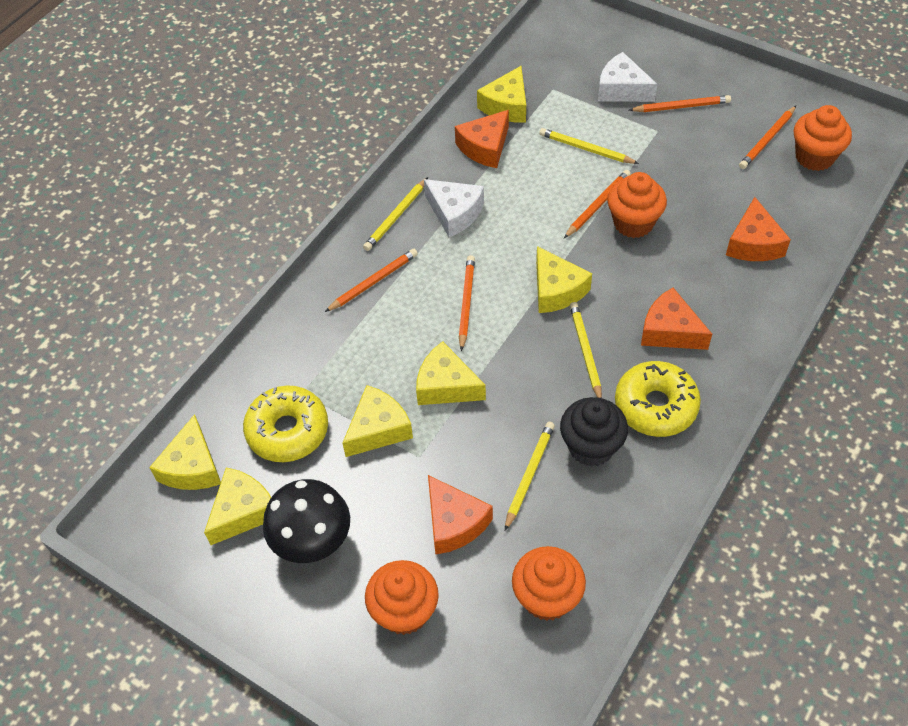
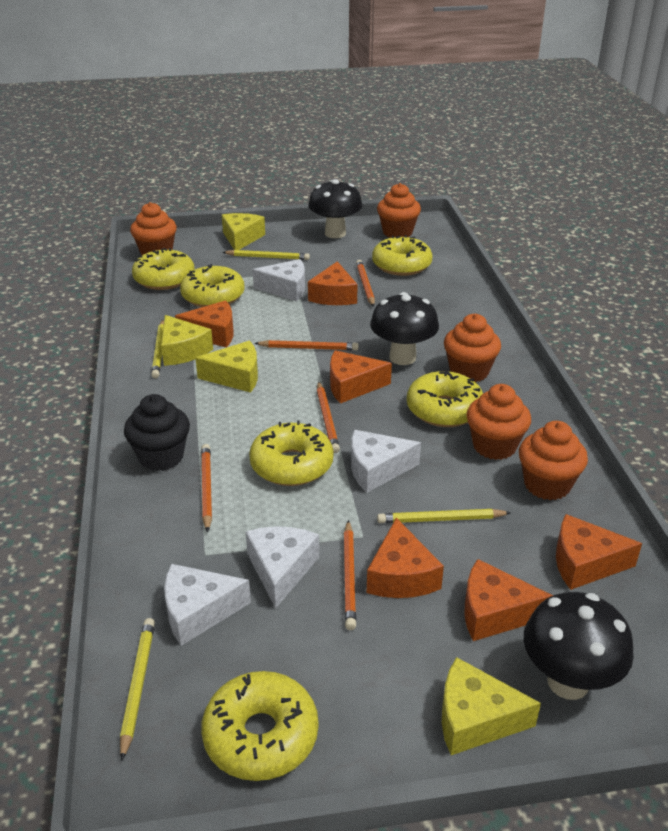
black mushroom: 1 -> 3
orange cheese: 4 -> 6
orange cupcake: 4 -> 5
white cheese: 2 -> 4
yellow cheese: 6 -> 4
yellow donut: 2 -> 6

